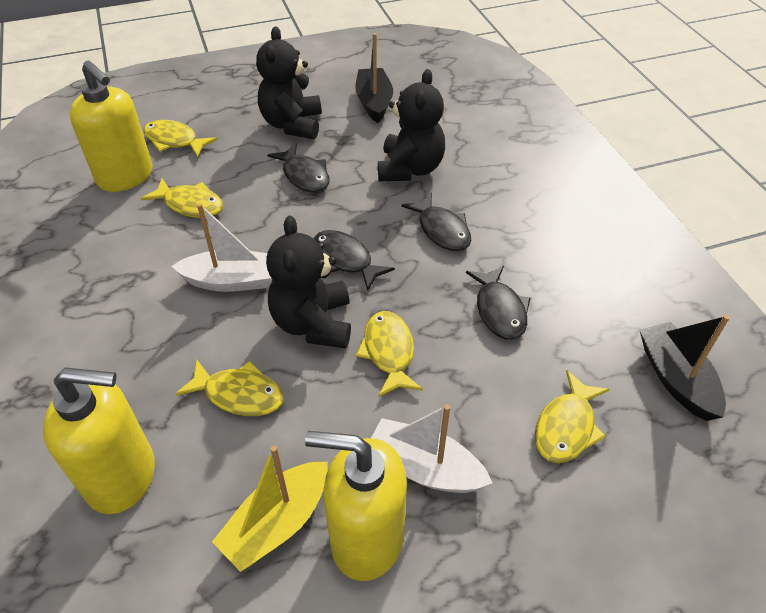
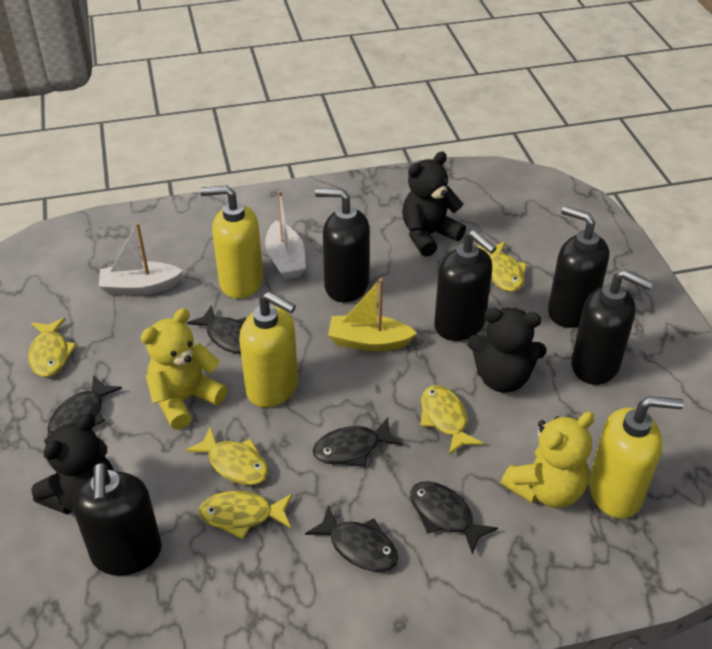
black boat: 2 -> 0
black fish: 4 -> 5
black soap dispenser: 0 -> 5
yellow teddy bear: 0 -> 2

